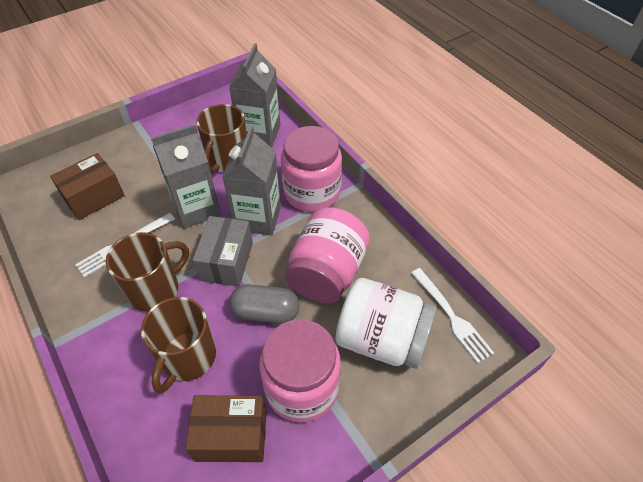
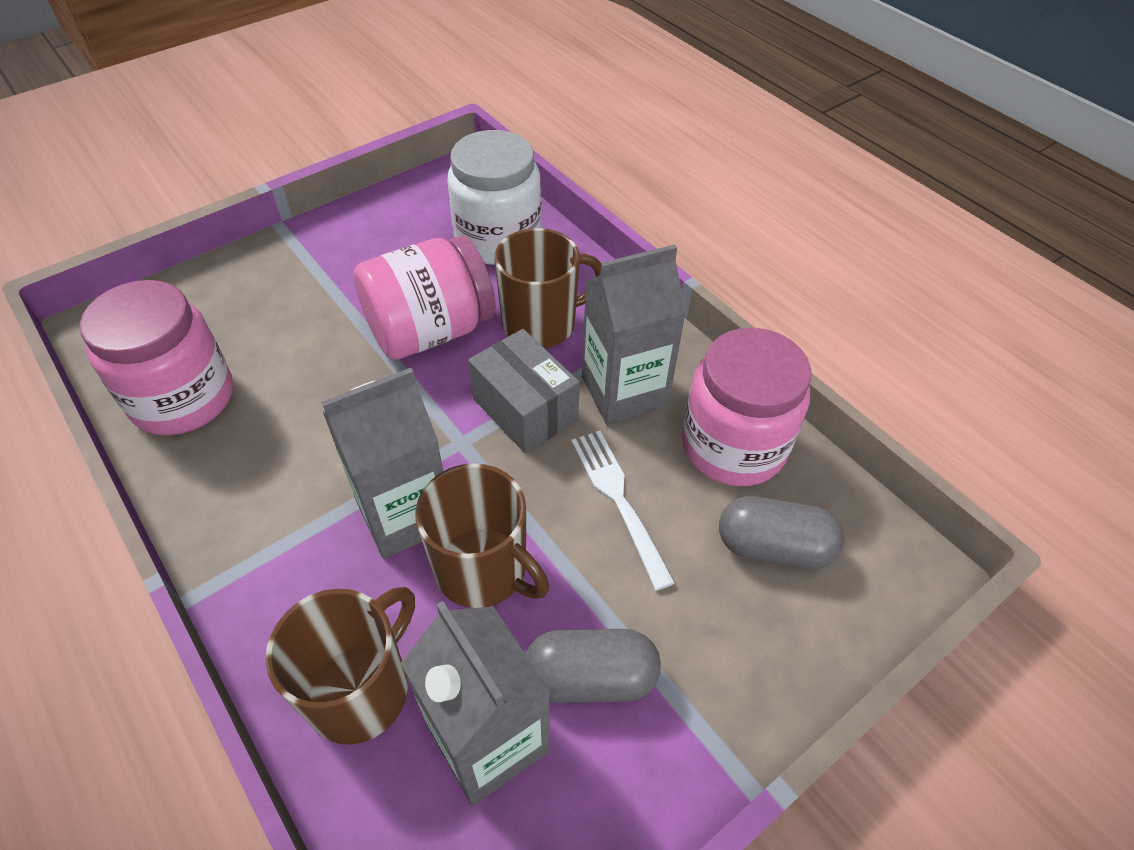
brown box: 2 -> 0
grey capsule: 1 -> 2
white fork: 2 -> 1

